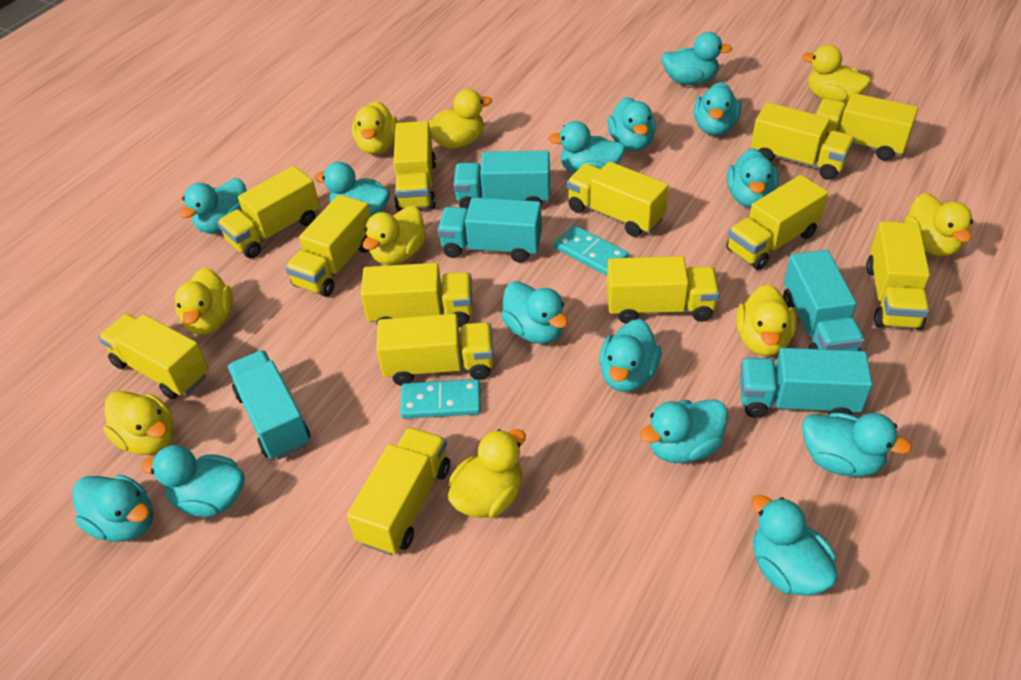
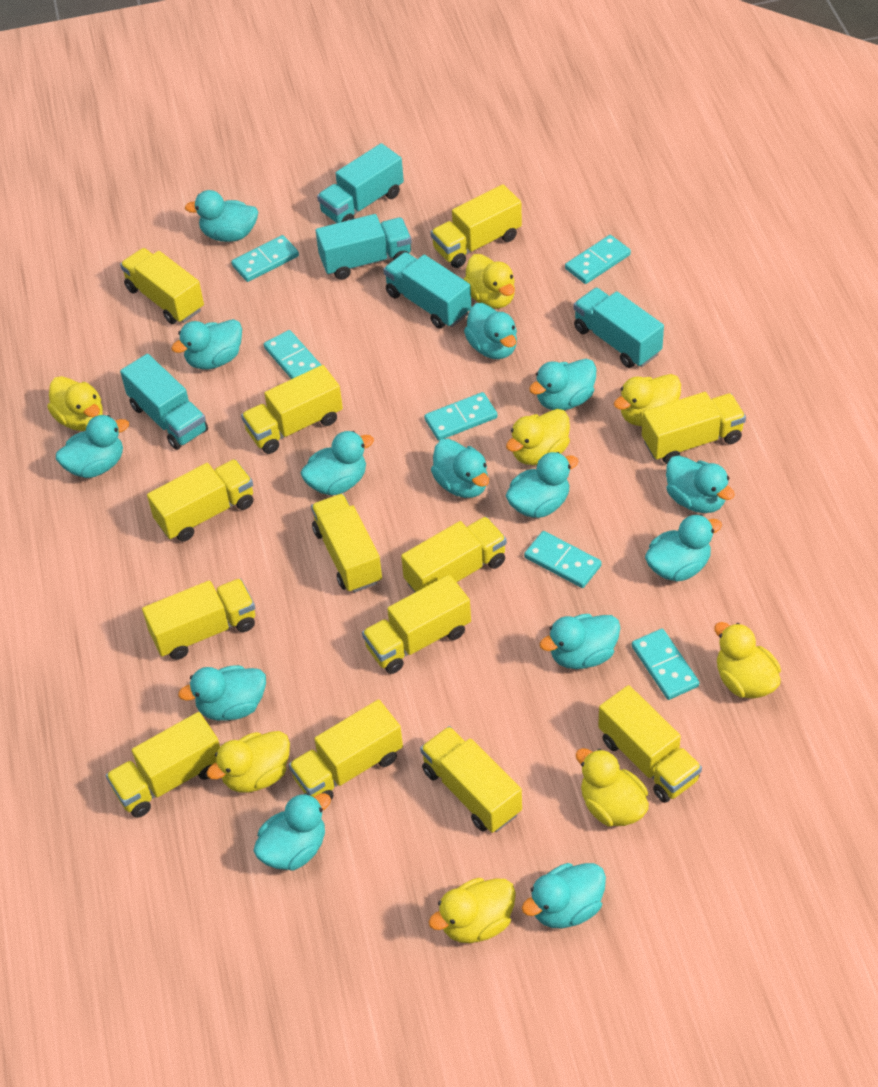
turquoise domino: 2 -> 6
yellow duck: 9 -> 8

